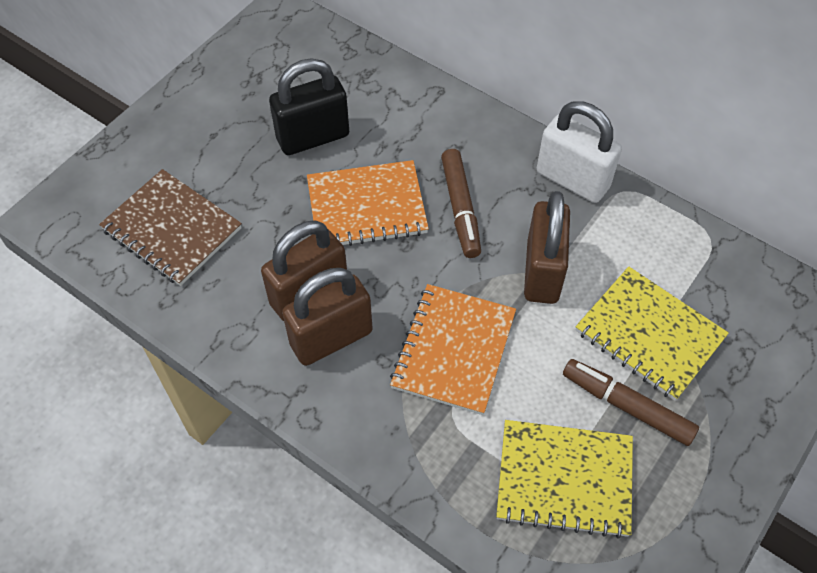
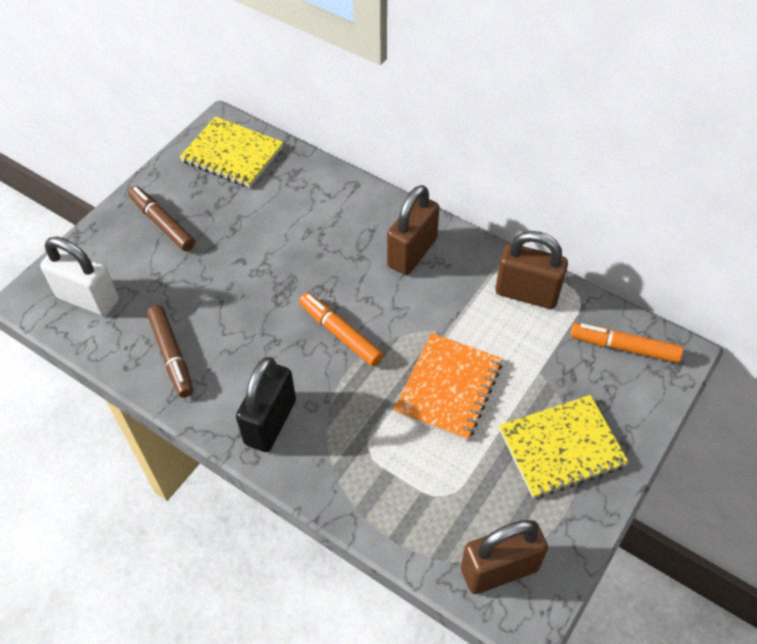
brown notebook: 1 -> 0
orange marker: 0 -> 2
orange notebook: 2 -> 1

